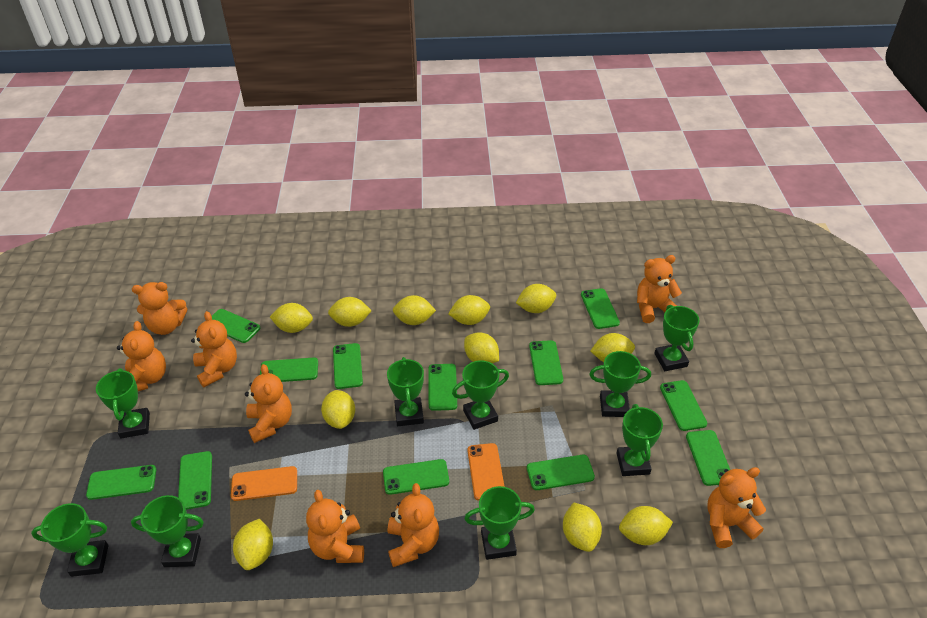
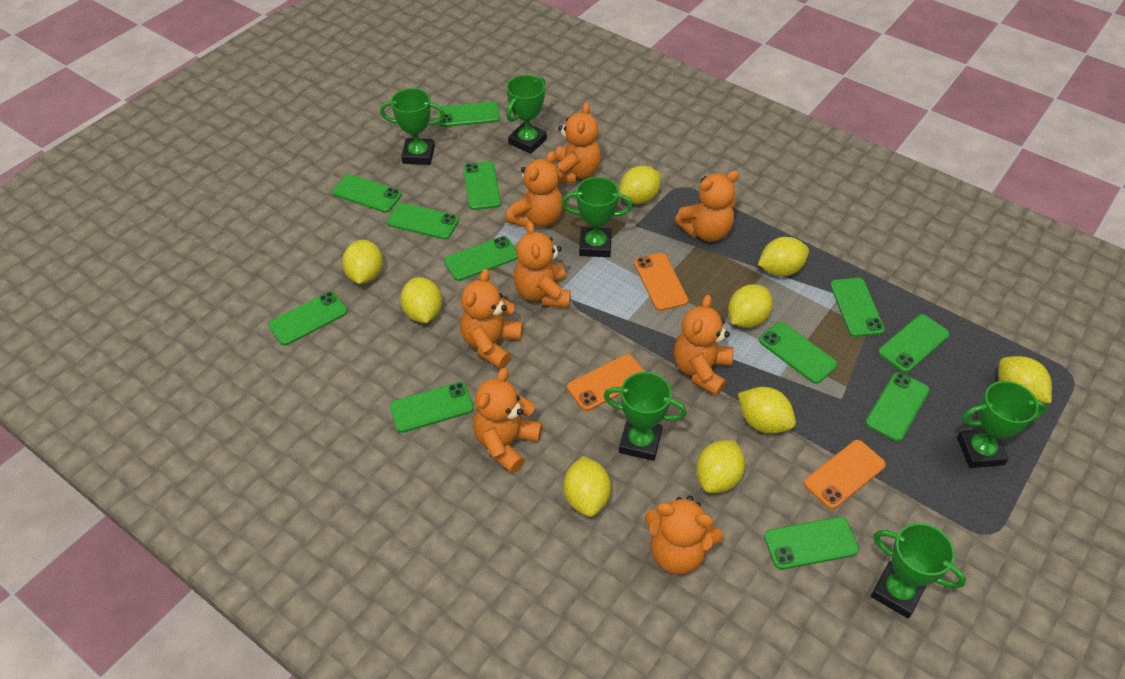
green trophy: 9 -> 6
orange phone: 2 -> 3
yellow lemon: 11 -> 9

